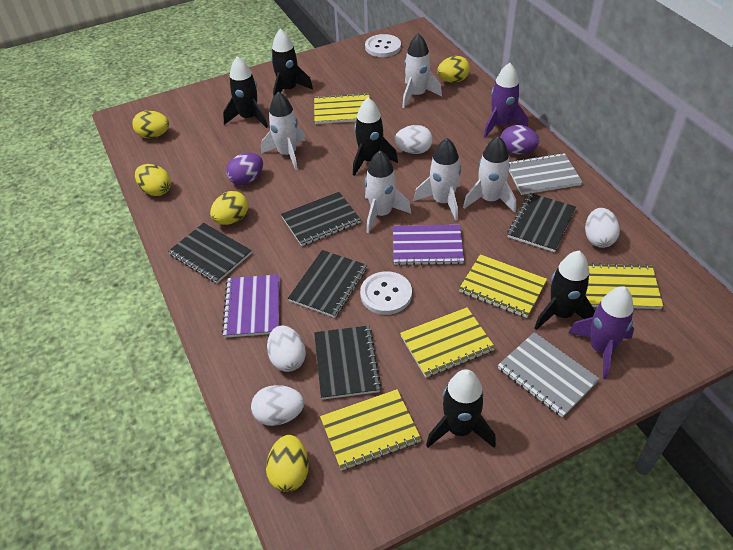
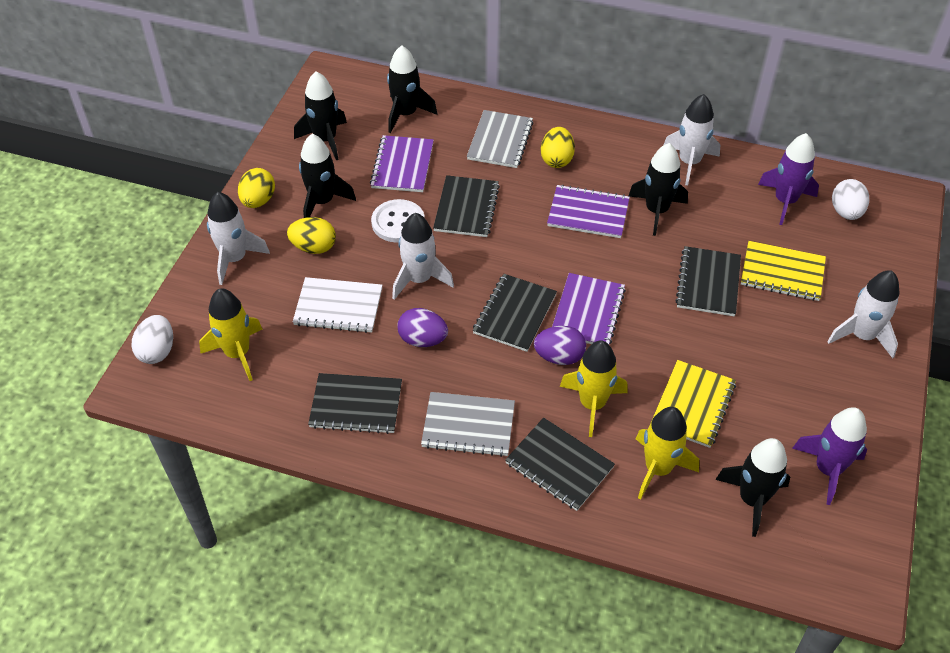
purple notebook: 2 -> 3
white button: 2 -> 1
white egg: 4 -> 2
white notebook: 0 -> 1
white rocket: 5 -> 4
yellow egg: 5 -> 3
yellow notebook: 5 -> 2
yellow rocket: 0 -> 3

